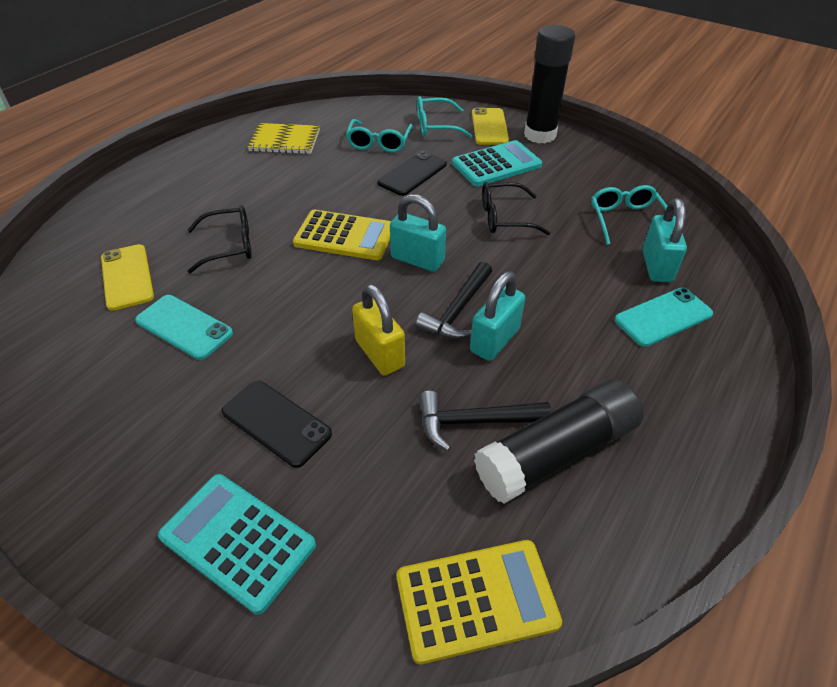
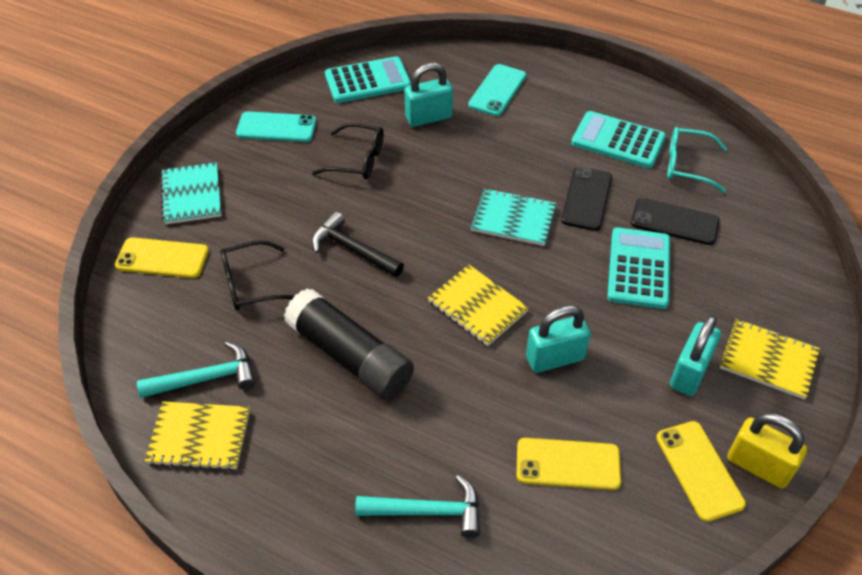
black glue stick: 2 -> 1
black hammer: 2 -> 1
turquoise calculator: 2 -> 3
turquoise glasses: 3 -> 1
turquoise hammer: 0 -> 2
turquoise notebook: 0 -> 2
yellow calculator: 2 -> 0
yellow notebook: 1 -> 3
yellow phone: 2 -> 3

